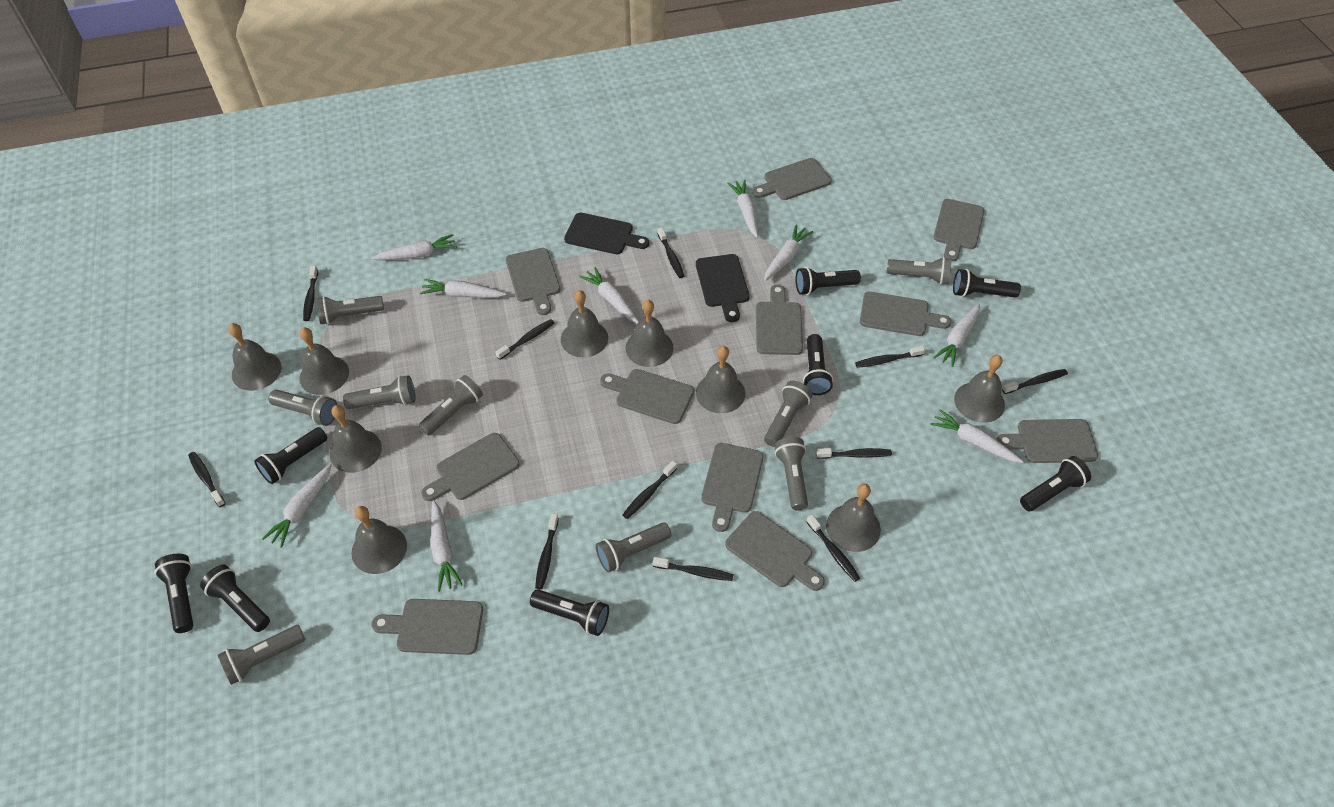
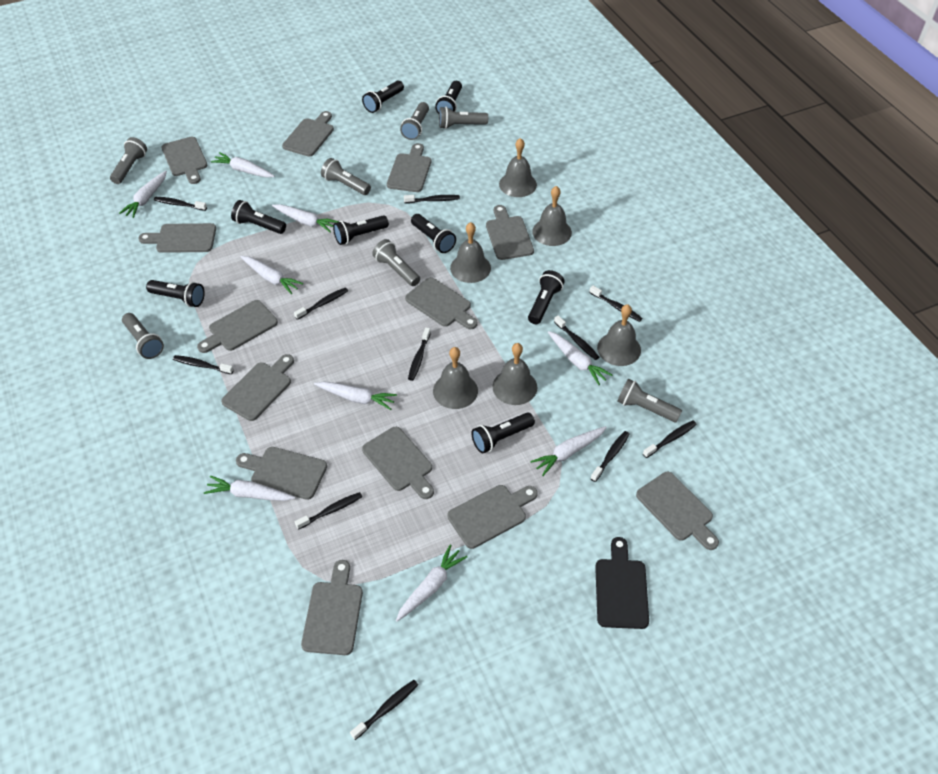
black cutting board: 2 -> 1
grey bell: 9 -> 6
grey cutting board: 11 -> 13
grey flashlight: 9 -> 7

